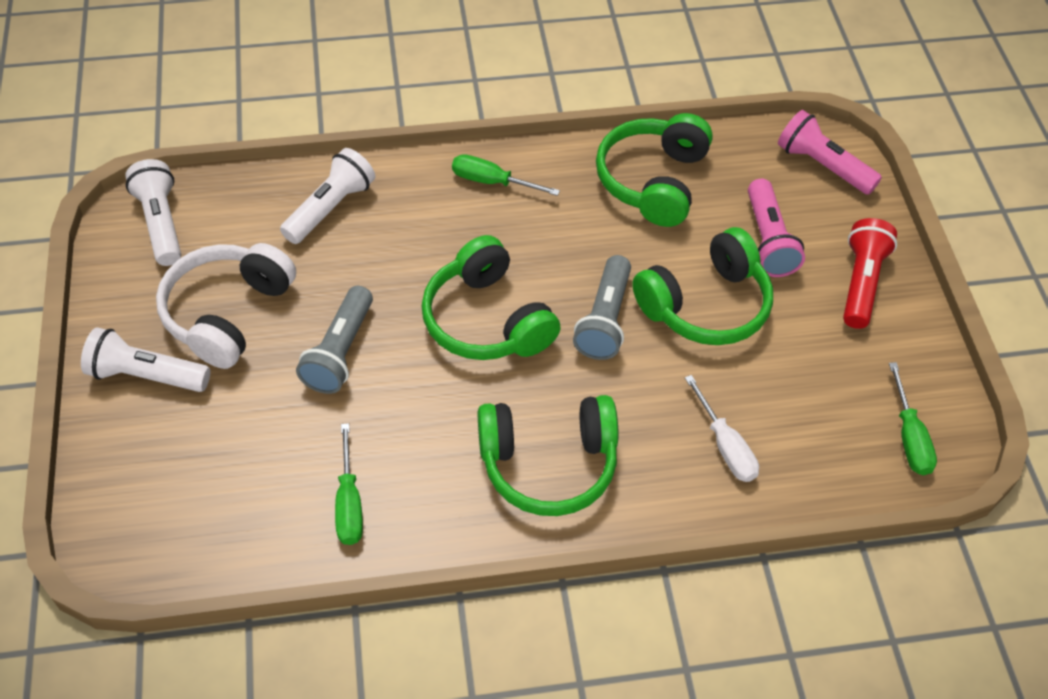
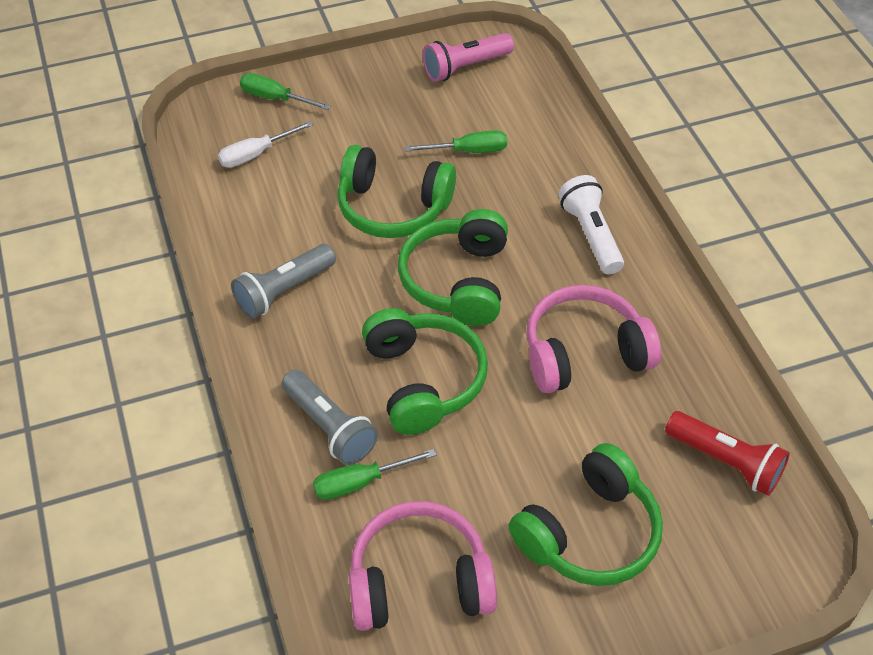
pink flashlight: 2 -> 1
pink headphones: 0 -> 2
white flashlight: 3 -> 1
white headphones: 1 -> 0

